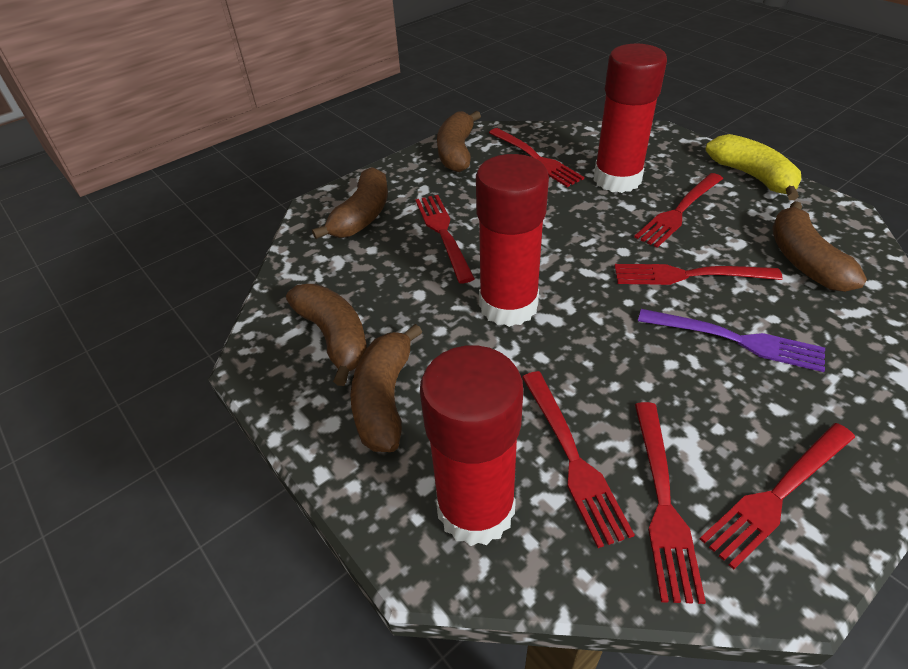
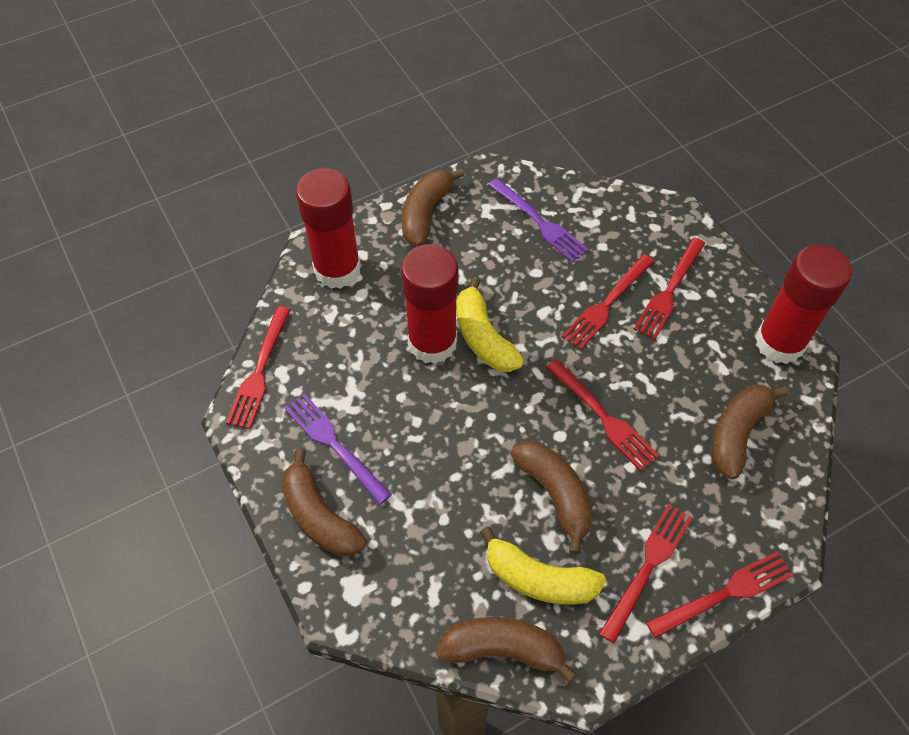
purple fork: 1 -> 2
red fork: 7 -> 6
yellow banana: 1 -> 2

